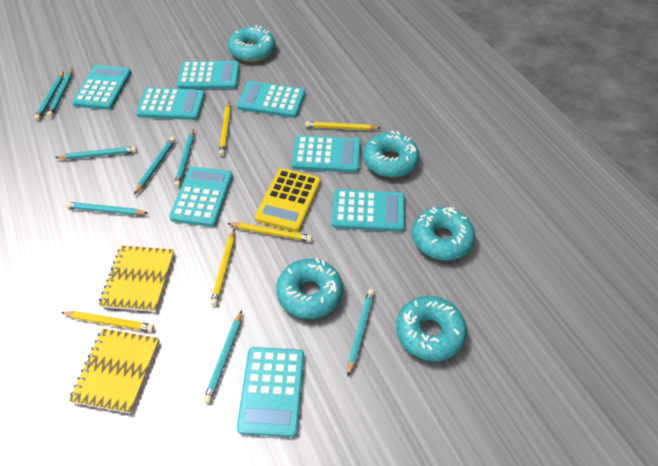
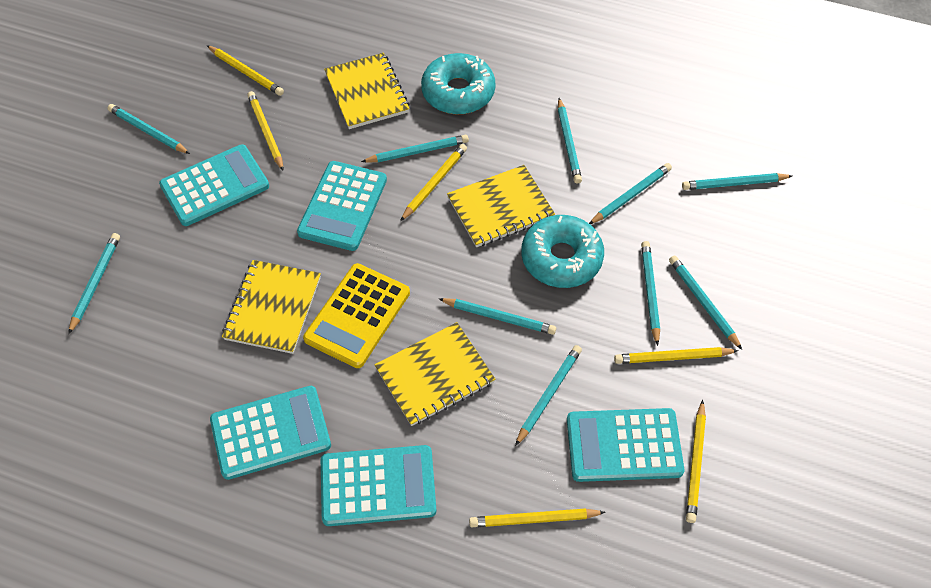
turquoise calculator: 8 -> 5
turquoise donut: 5 -> 2
turquoise pencil: 8 -> 10
yellow notebook: 2 -> 4
yellow pencil: 5 -> 6

